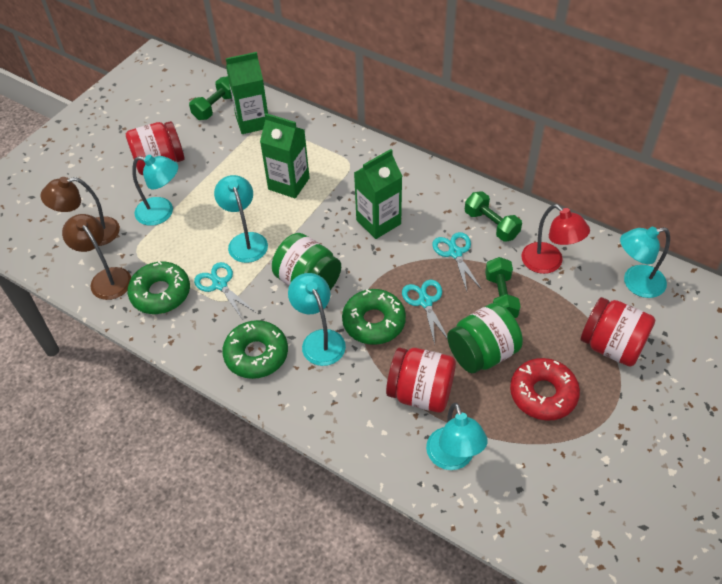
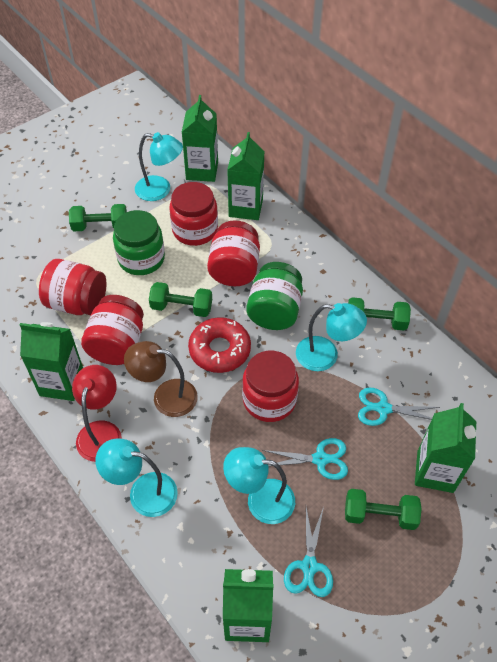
brown lamp: 2 -> 1
green carton: 3 -> 5
green donut: 3 -> 0
green dumbbell: 3 -> 4
red jar: 3 -> 5
turquoise lamp: 5 -> 4

